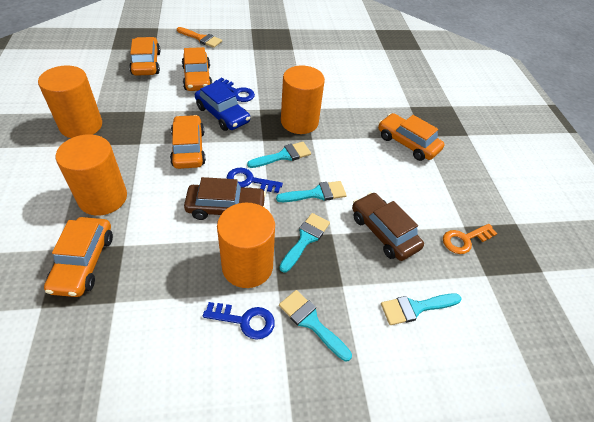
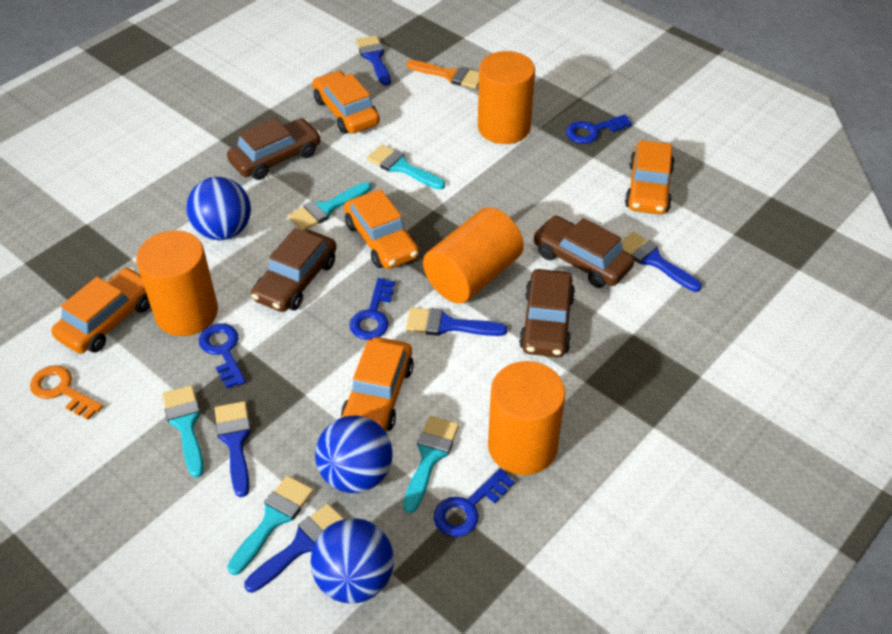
blue ball: 0 -> 3
blue brush: 0 -> 5
blue car: 1 -> 0
blue key: 3 -> 4
brown car: 2 -> 4

